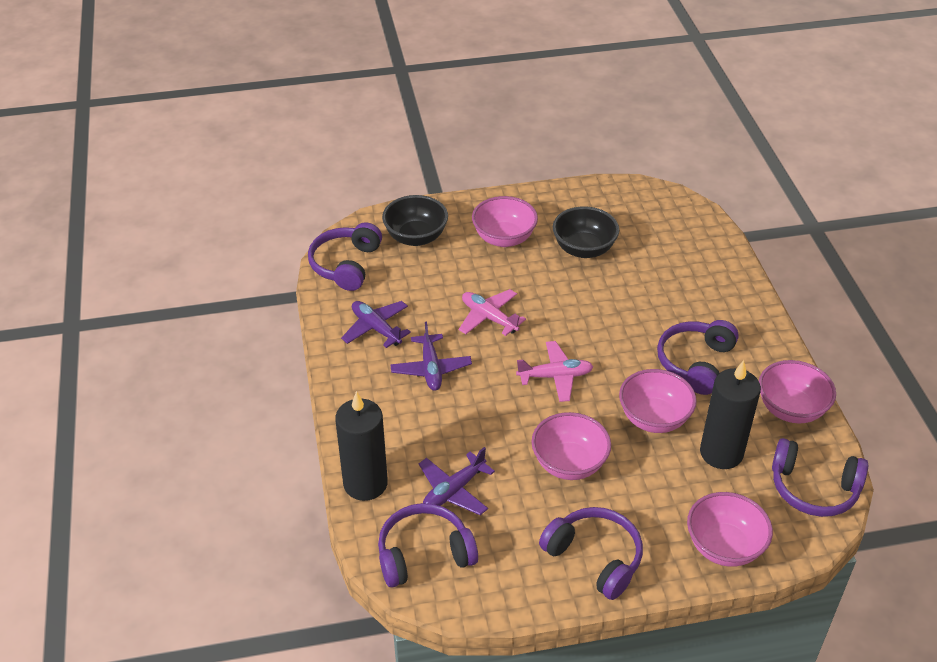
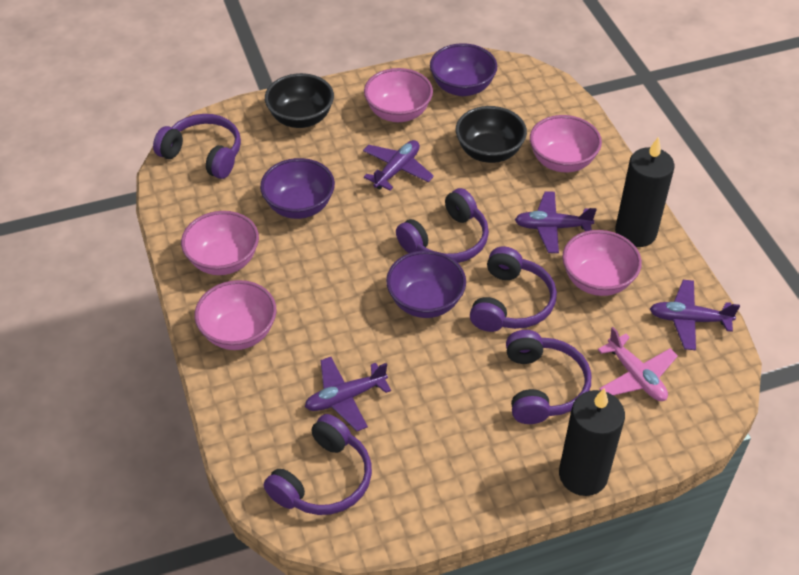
pink plane: 2 -> 1
purple bowl: 0 -> 3
purple plane: 3 -> 4

